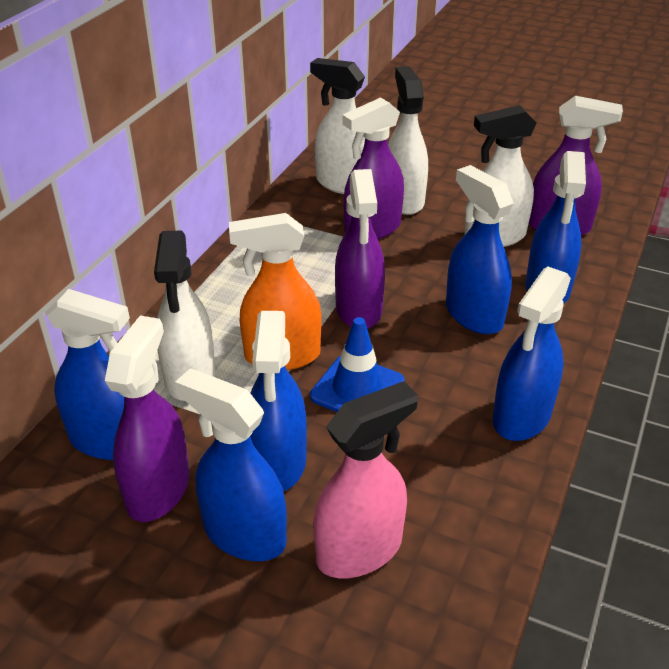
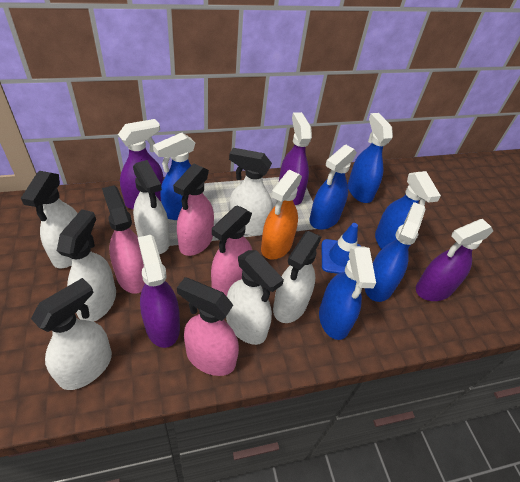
pink spray bottle: 1 -> 4
white spray bottle: 4 -> 7

